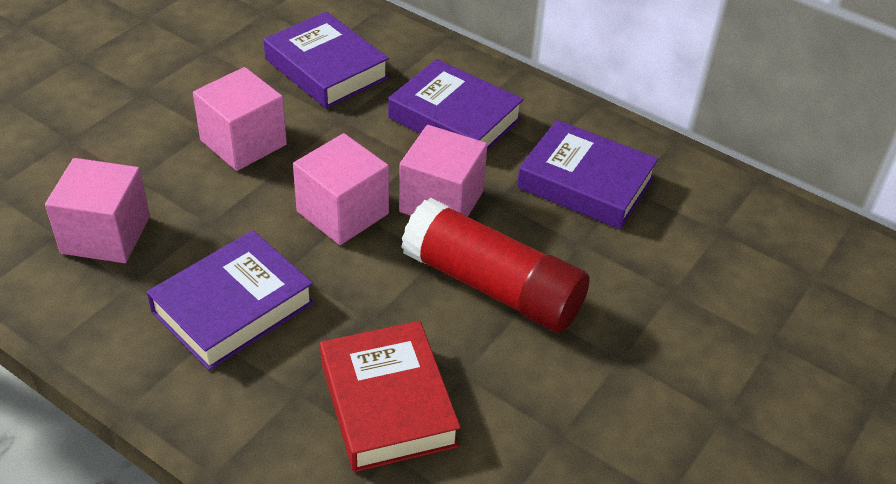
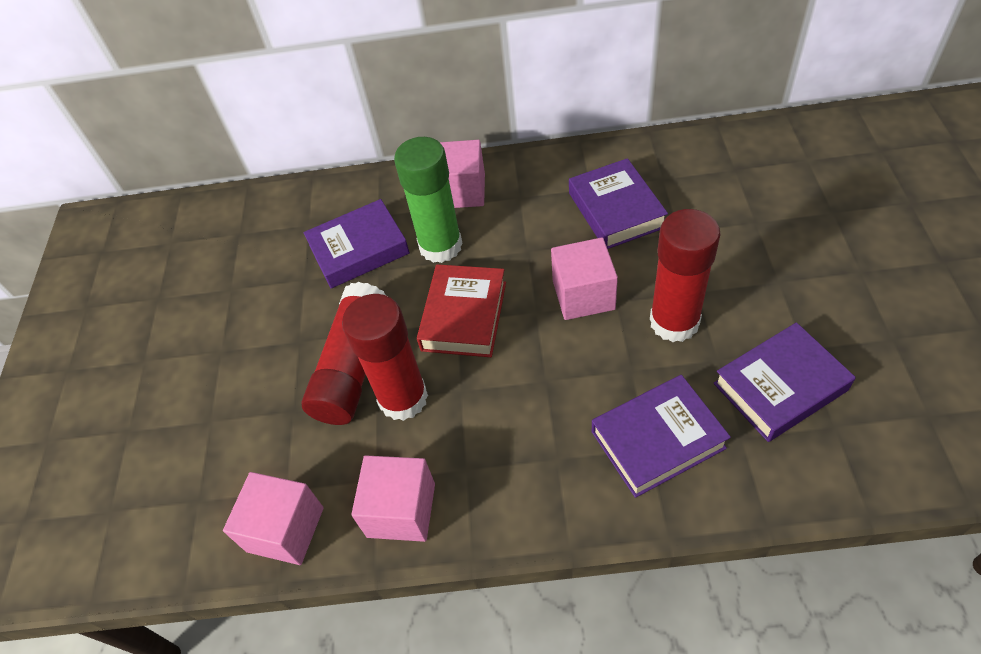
green glue stick: 0 -> 1
red glue stick: 1 -> 3

